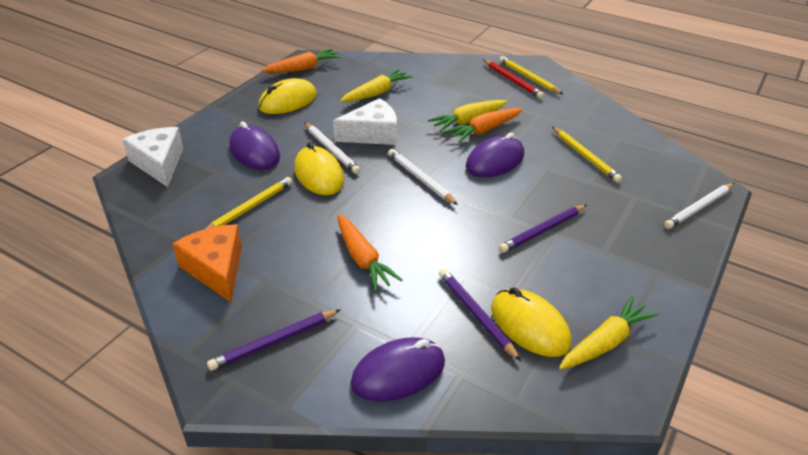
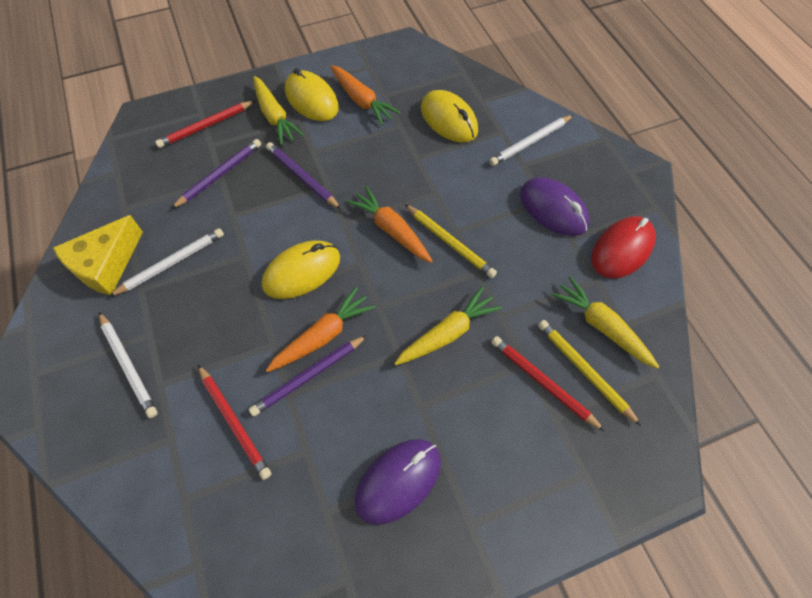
orange cheese: 1 -> 0
purple mouse: 3 -> 2
red mouse: 0 -> 1
red pencil: 1 -> 3
white cheese: 2 -> 0
yellow cheese: 0 -> 1
yellow pencil: 3 -> 2

